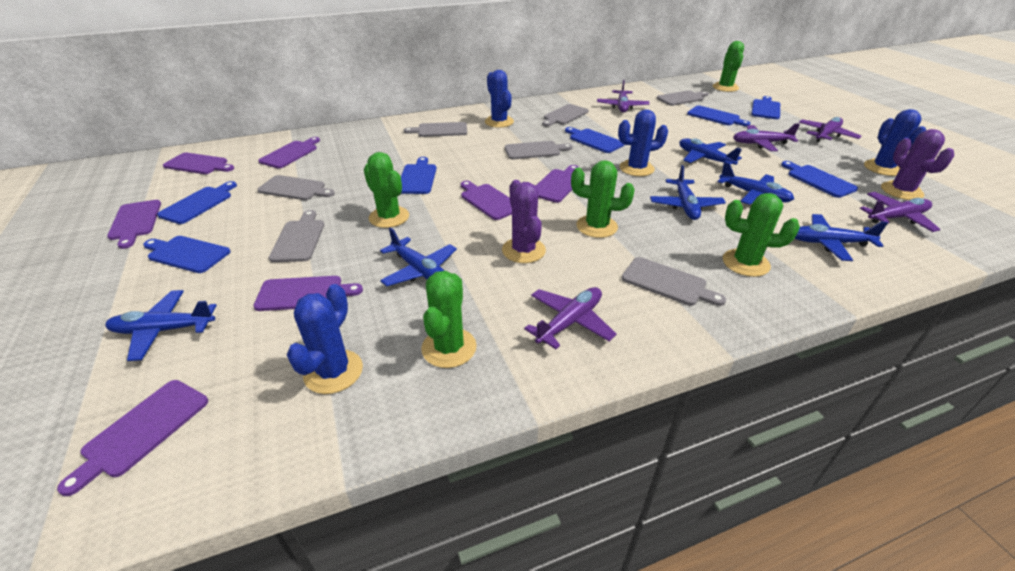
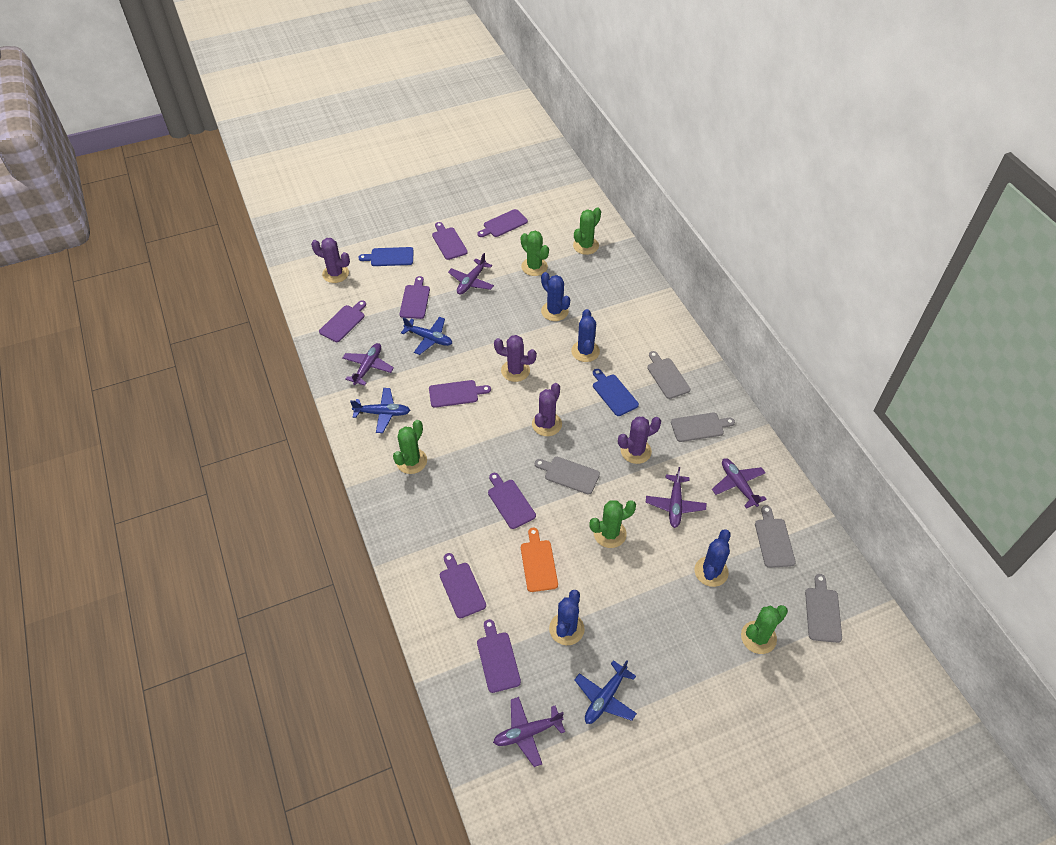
blue cutting board: 7 -> 2
blue plane: 6 -> 3
grey cutting board: 7 -> 5
orange cutting board: 0 -> 1
purple cactus: 2 -> 4
purple cutting board: 7 -> 8

